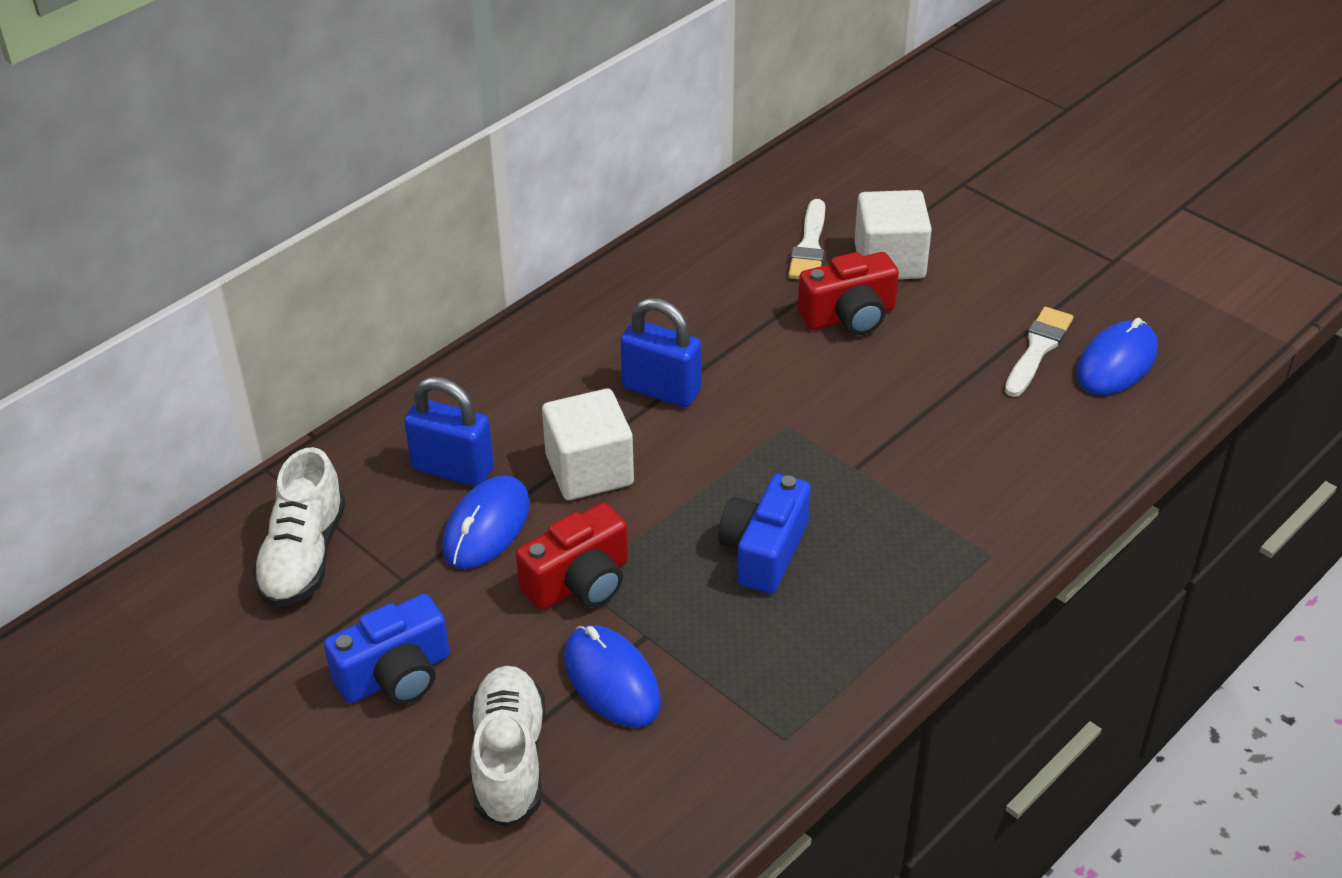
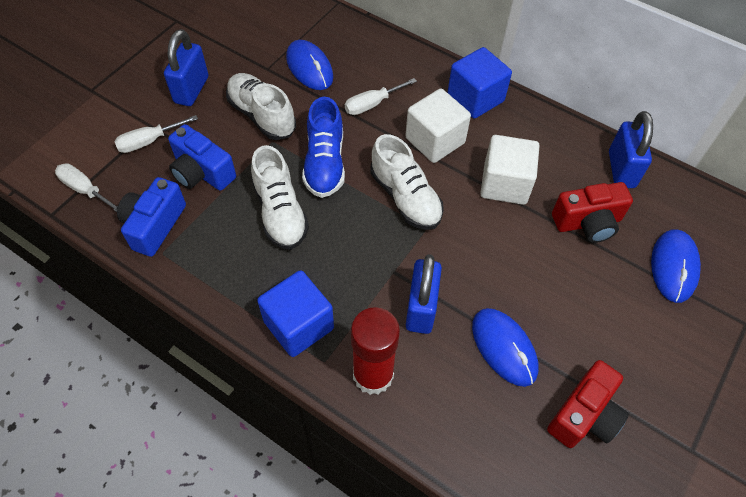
blue cube: 0 -> 2
blue padlock: 2 -> 3
blue shoe: 0 -> 1
red glue stick: 0 -> 1
white brush: 2 -> 0
white screwdriver: 0 -> 3
white shoe: 2 -> 3

